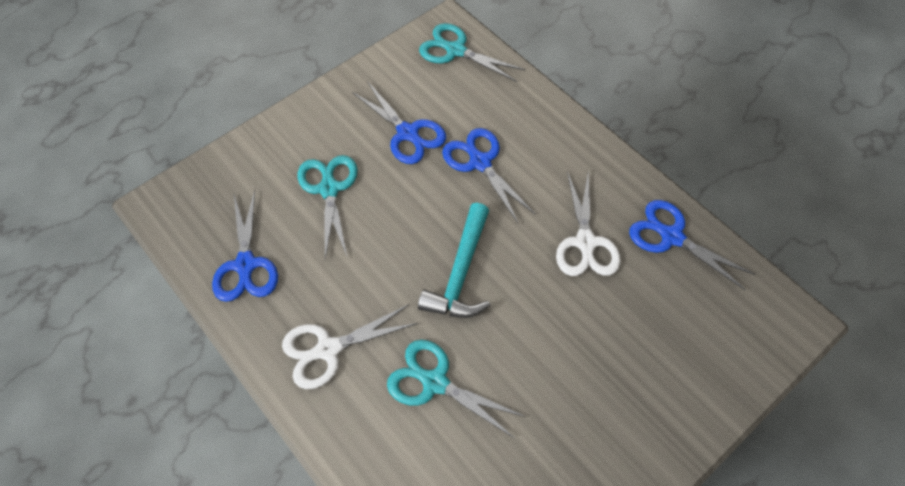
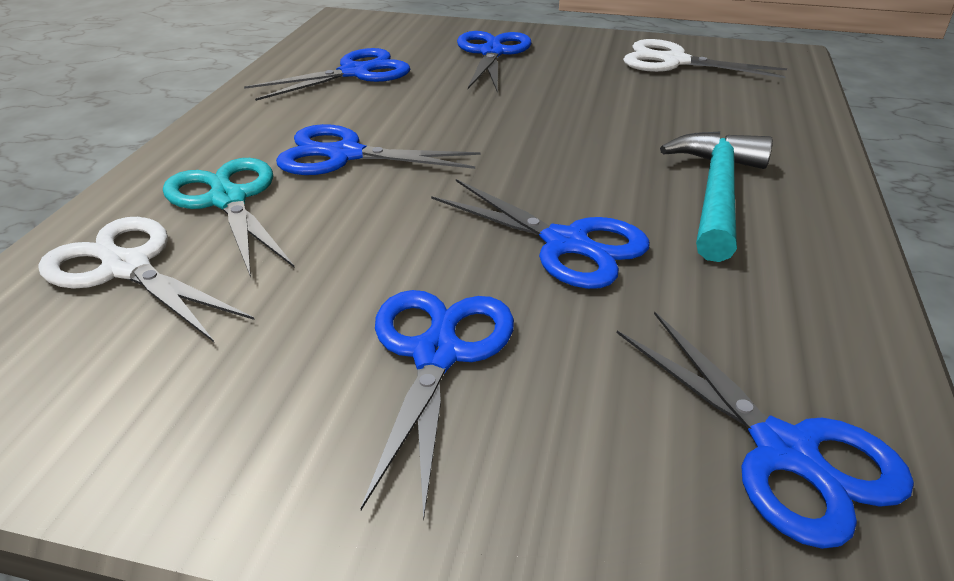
blue scissors: 4 -> 6
turquoise scissors: 3 -> 1

